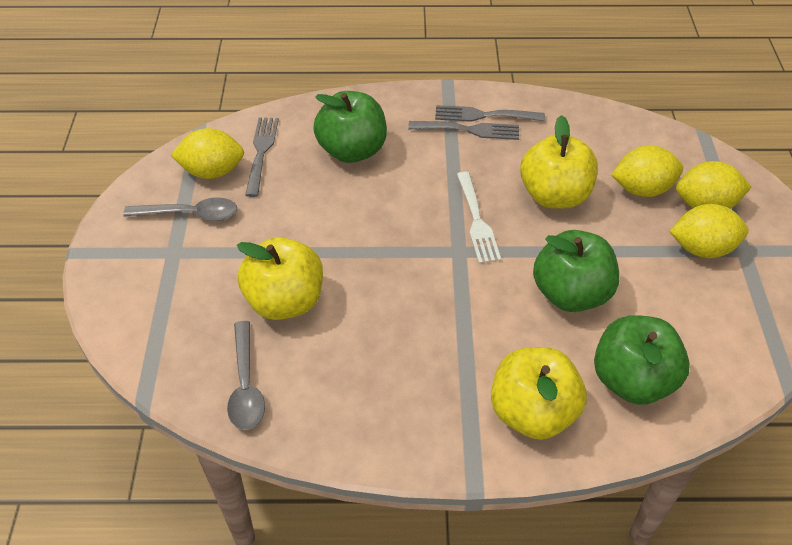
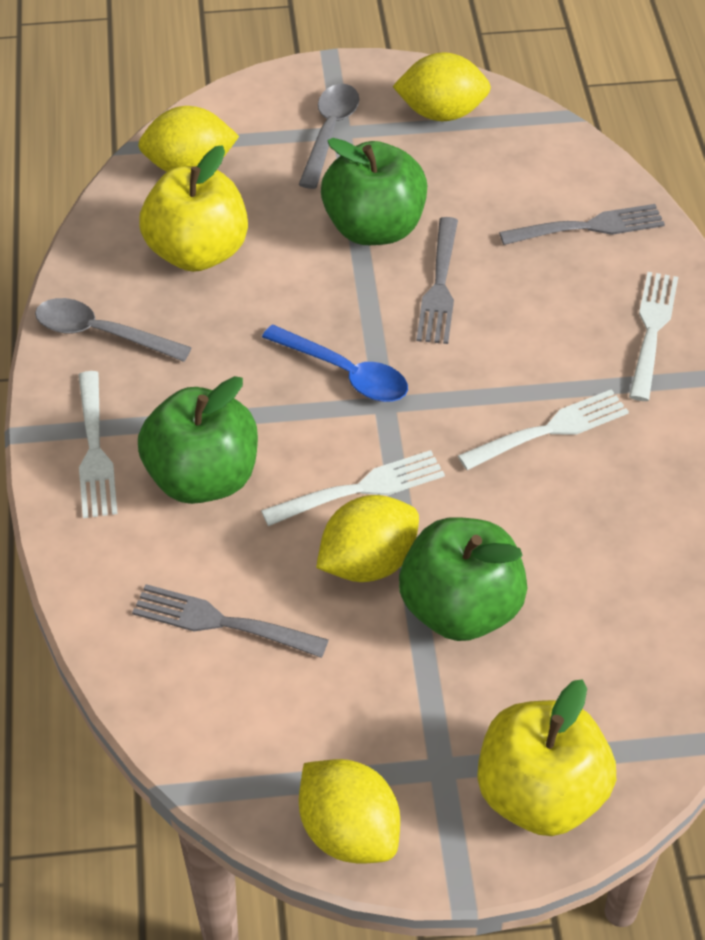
blue spoon: 0 -> 1
white fork: 1 -> 4
yellow apple: 3 -> 2

